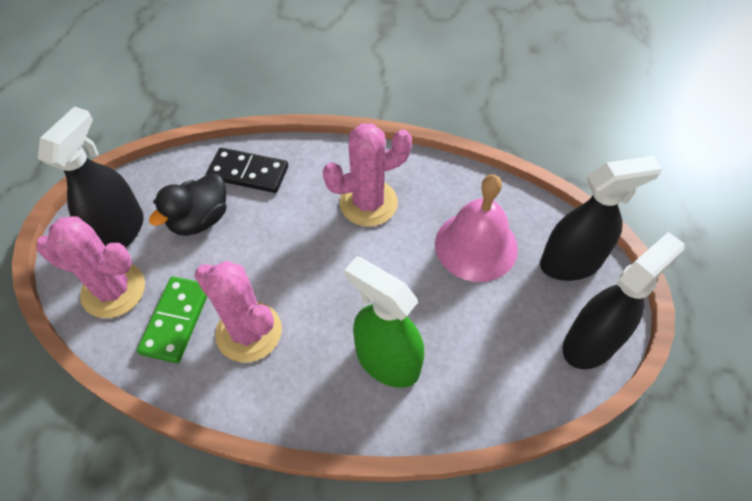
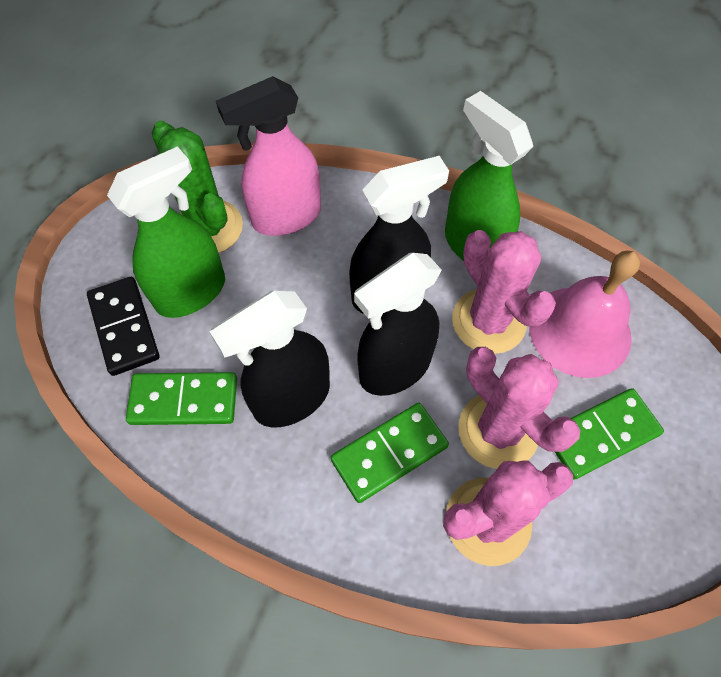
black duck: 1 -> 0
green cactus: 0 -> 1
green domino: 1 -> 3
green spray bottle: 1 -> 2
pink spray bottle: 0 -> 1

